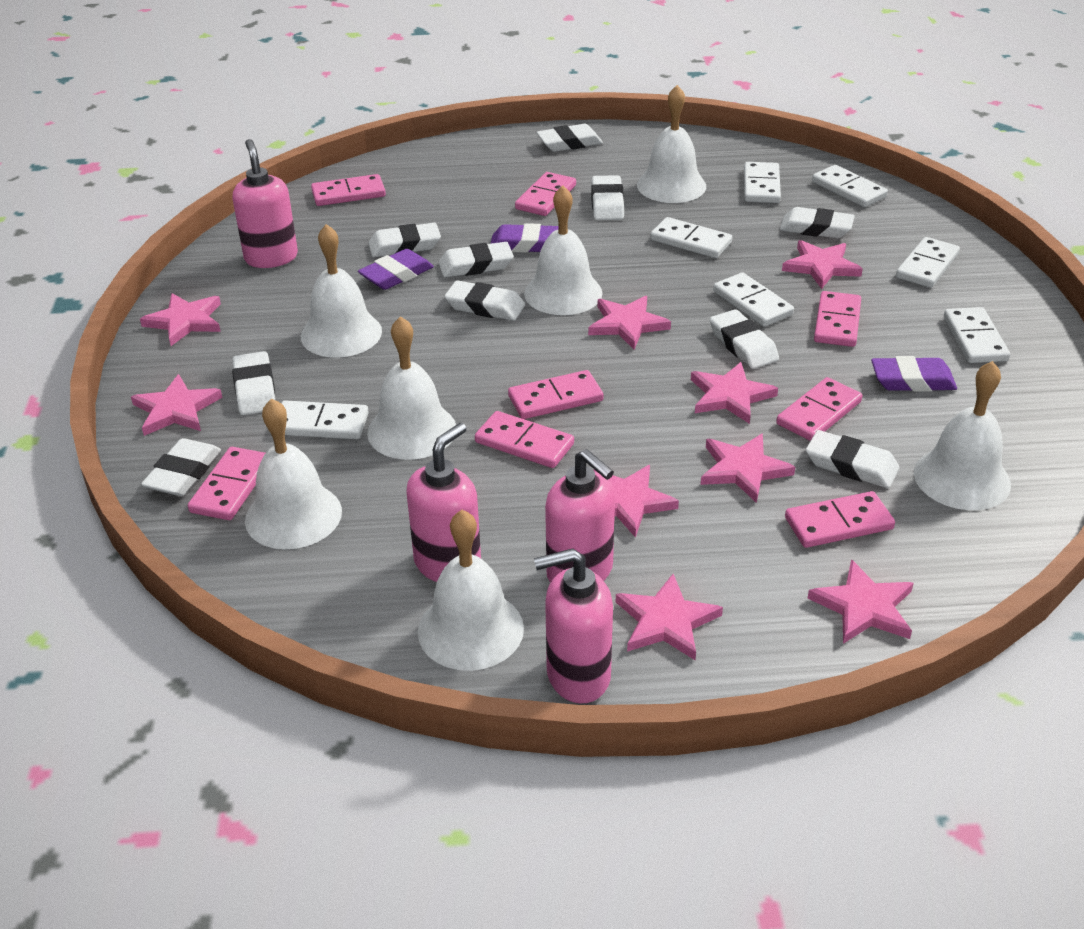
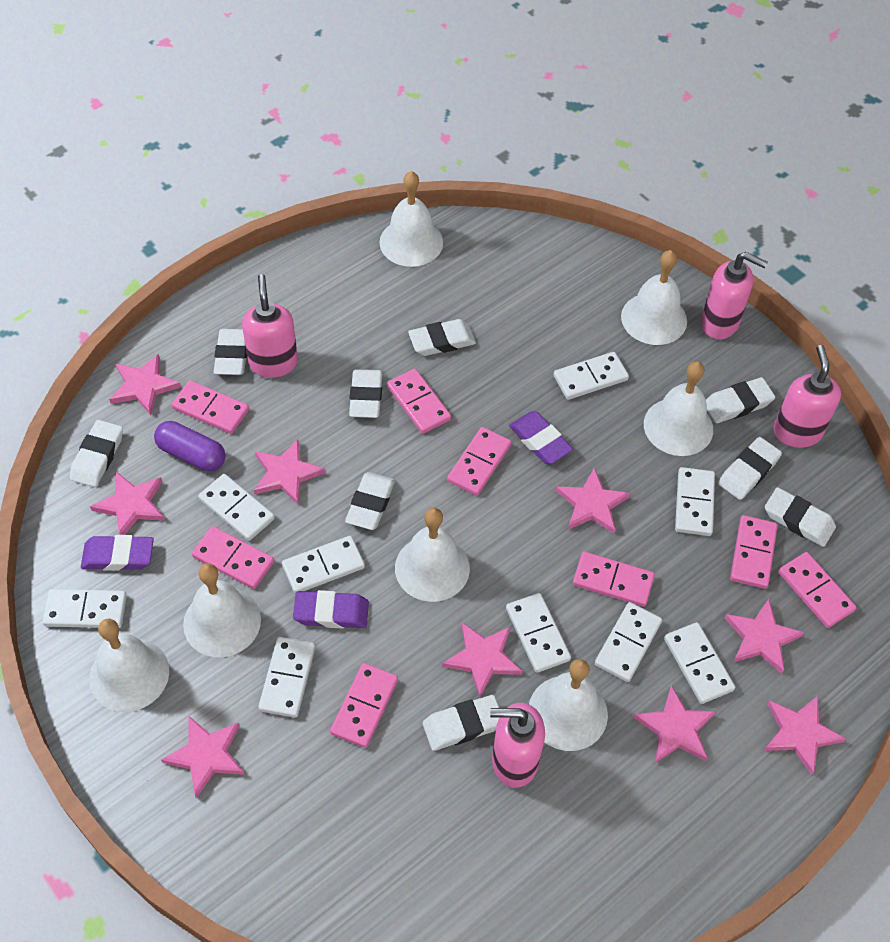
purple capsule: 0 -> 1
white domino: 7 -> 9
white eraser: 10 -> 9

